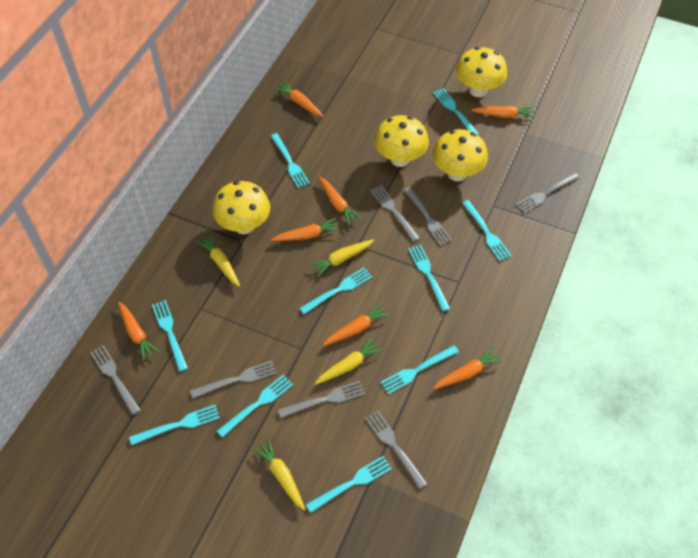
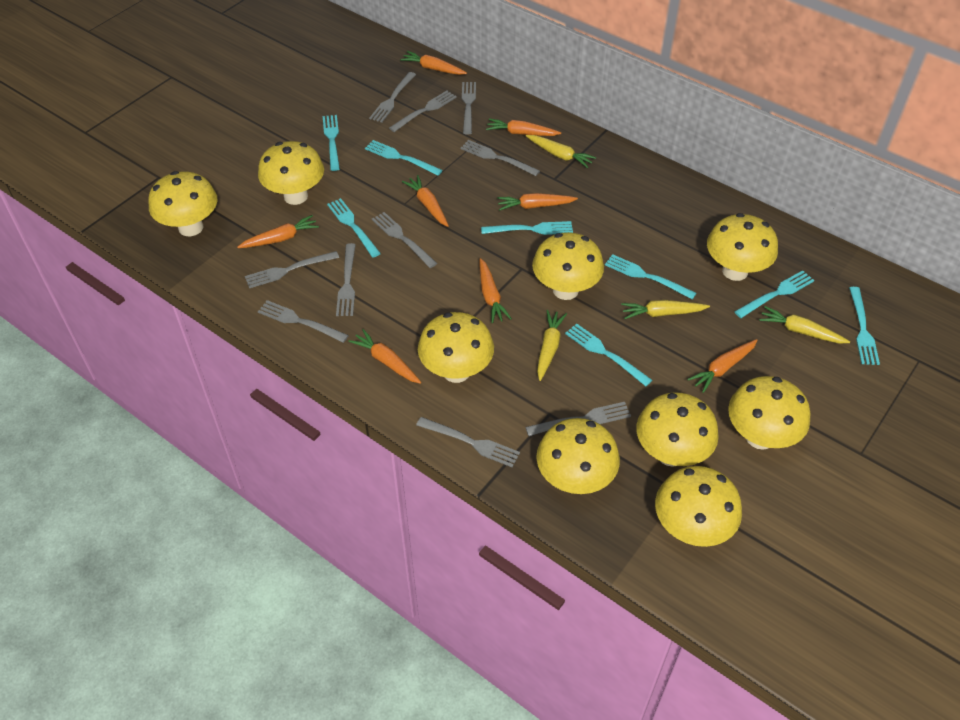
grey fork: 7 -> 10
orange carrot: 7 -> 8
turquoise fork: 10 -> 8
yellow mushroom: 4 -> 9

